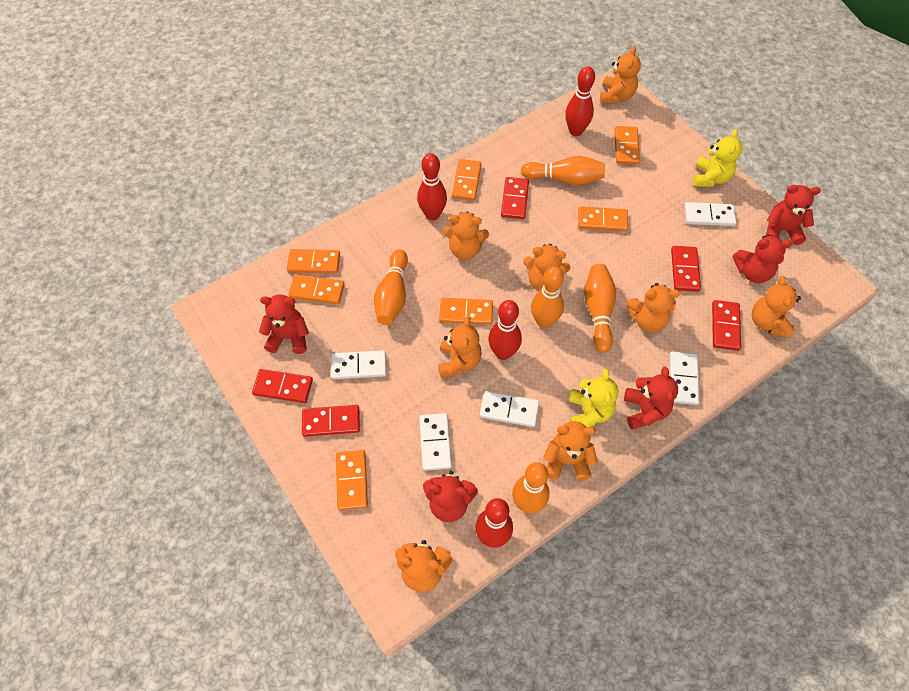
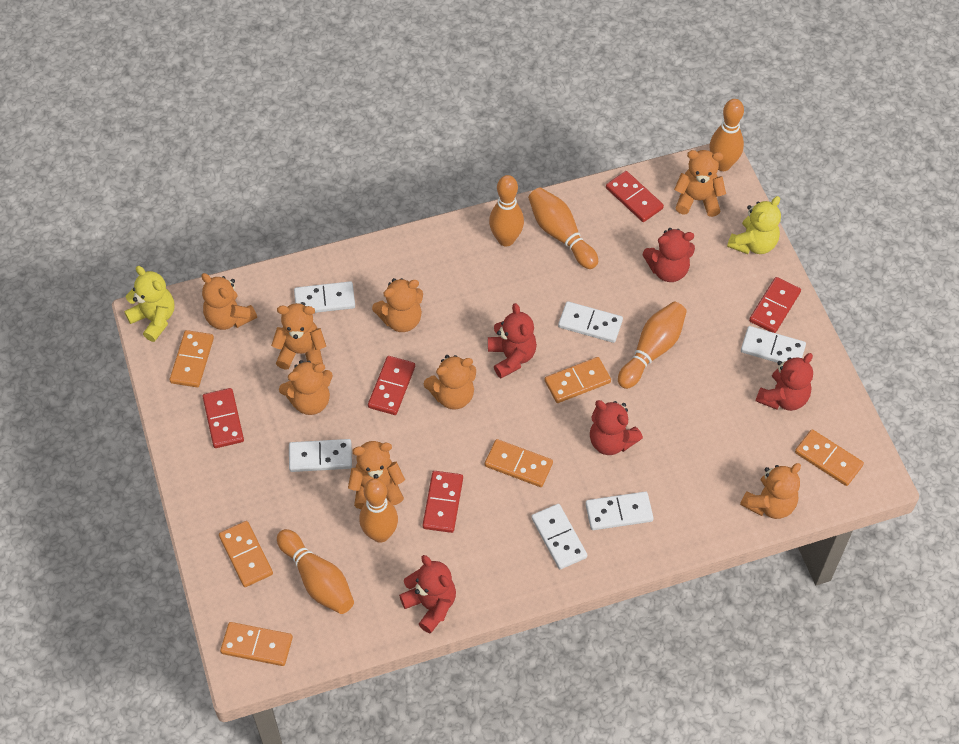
orange bowling pin: 5 -> 6
orange domino: 7 -> 6
red bowling pin: 4 -> 0
white domino: 5 -> 6

